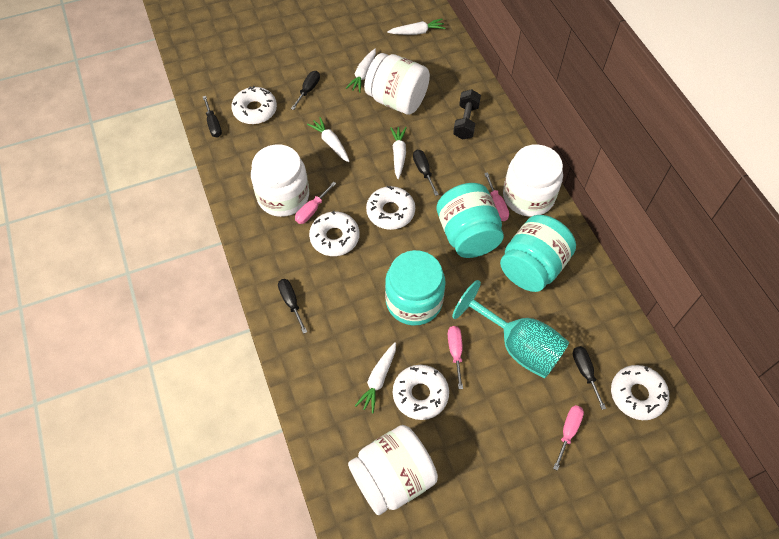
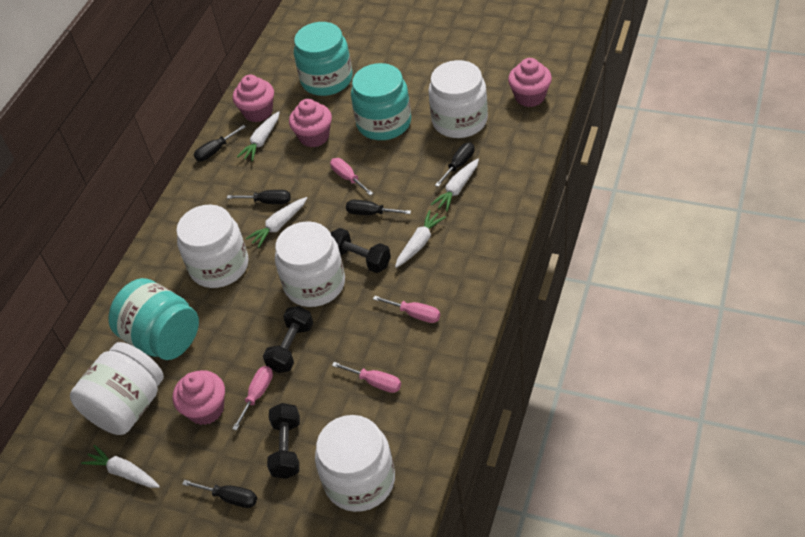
black dumbbell: 1 -> 3
pink cupcake: 0 -> 4
turquoise goblet: 1 -> 0
white donut: 5 -> 0
white jar: 4 -> 5

